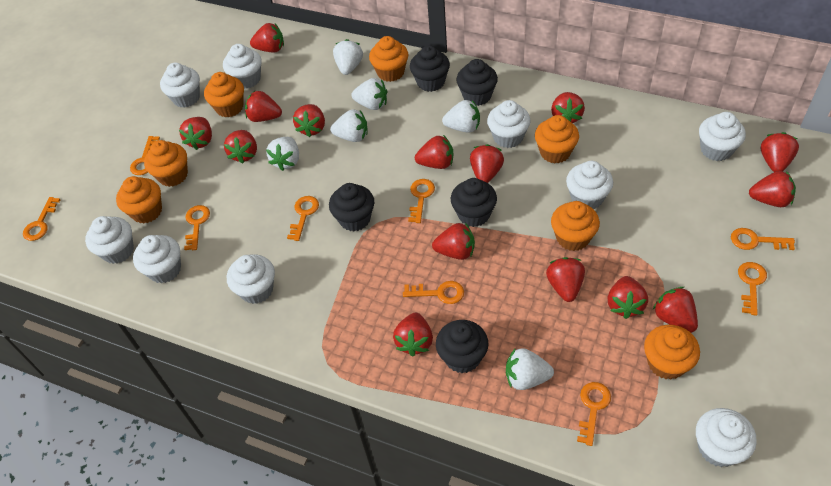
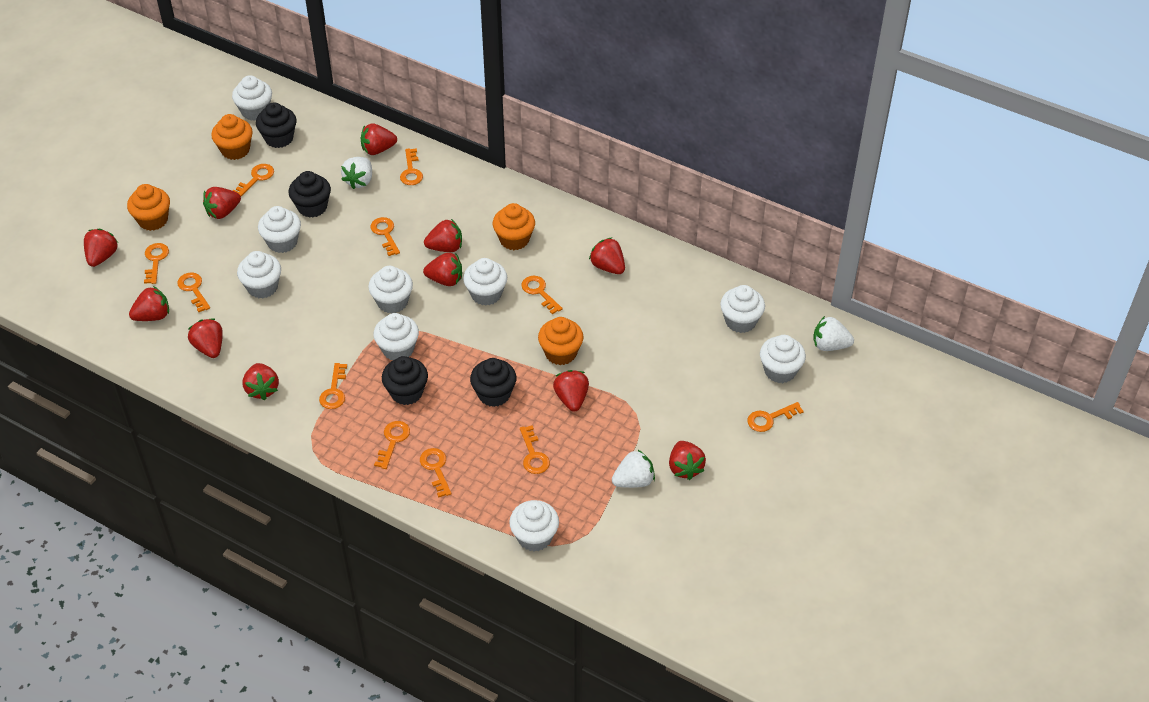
black cupcake: 5 -> 4
orange cupcake: 7 -> 4
orange key: 9 -> 11
red strawberry: 15 -> 11
white strawberry: 6 -> 3

